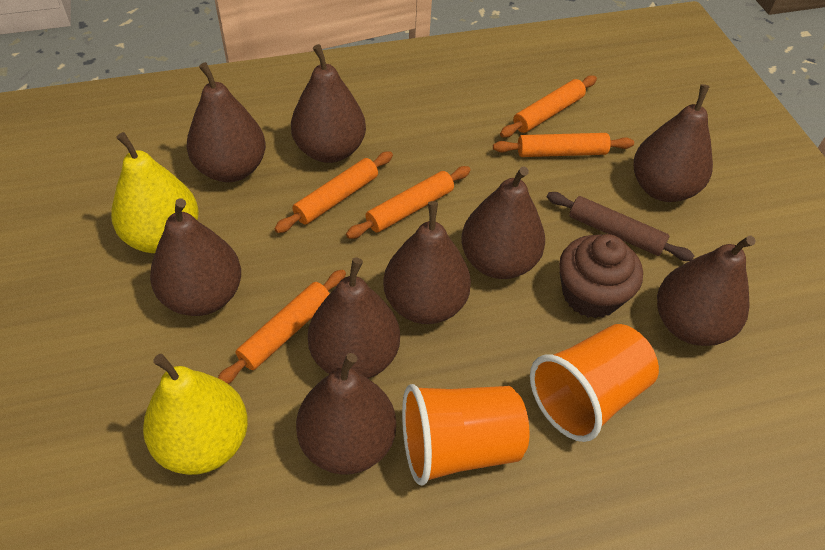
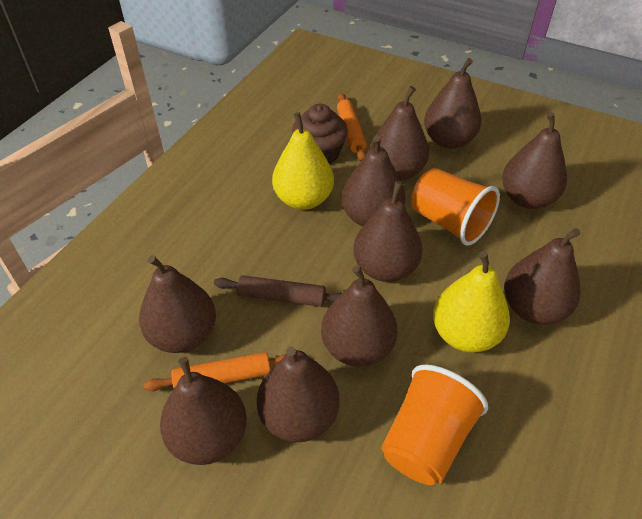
brown pear: 9 -> 10
orange rolling pin: 5 -> 2

